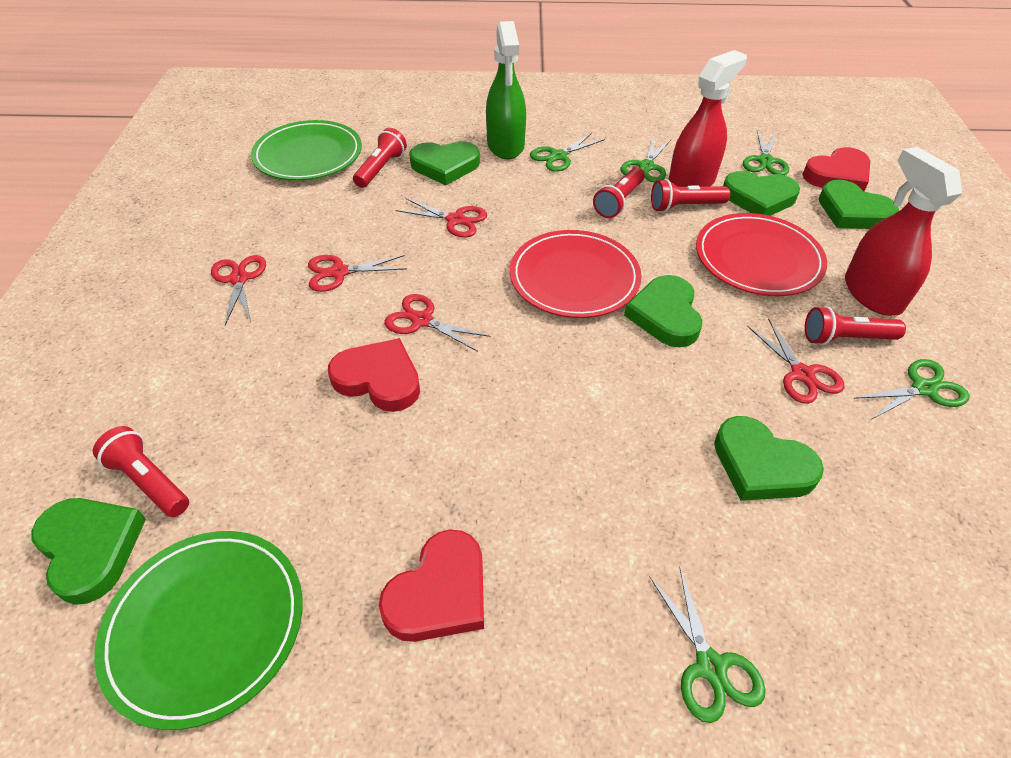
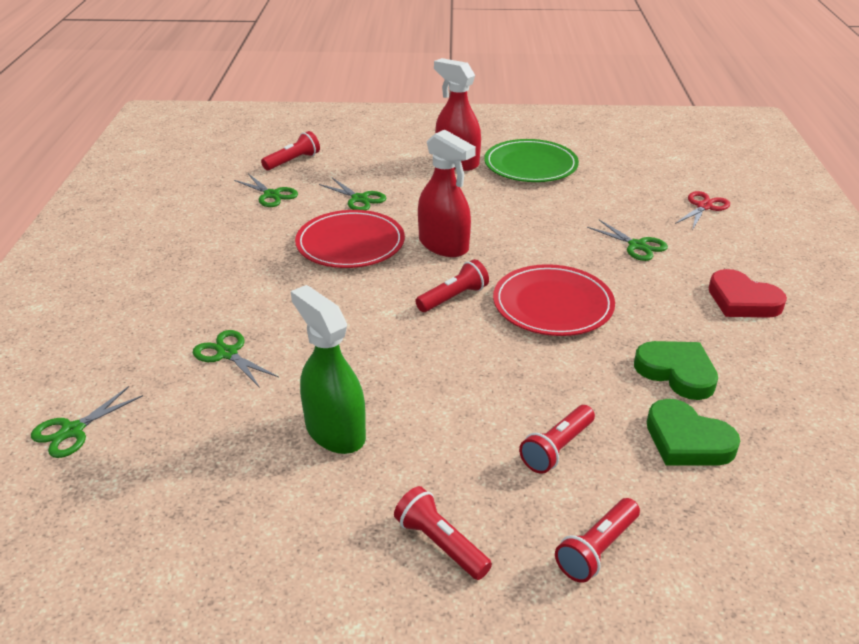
green heart: 6 -> 2
green plate: 2 -> 1
red heart: 3 -> 1
red scissors: 5 -> 1

